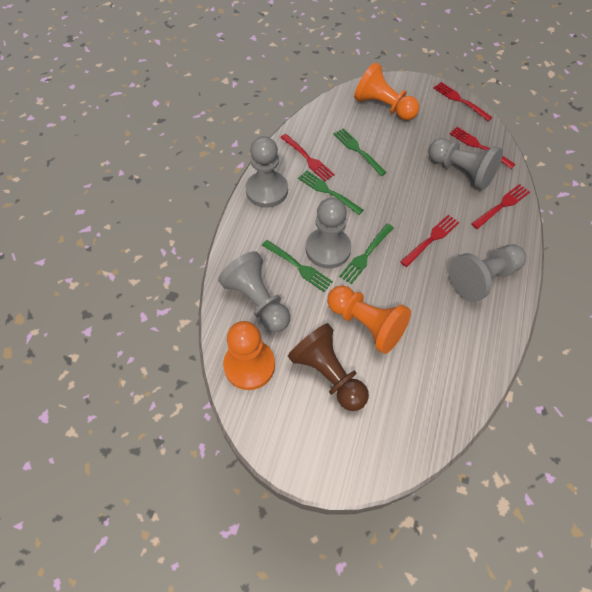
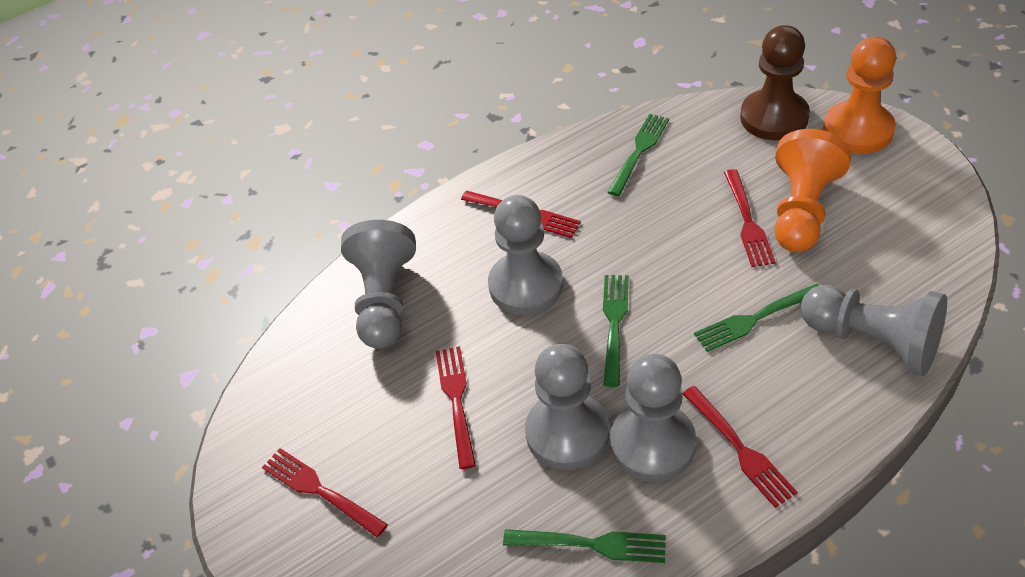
orange pawn: 3 -> 2

